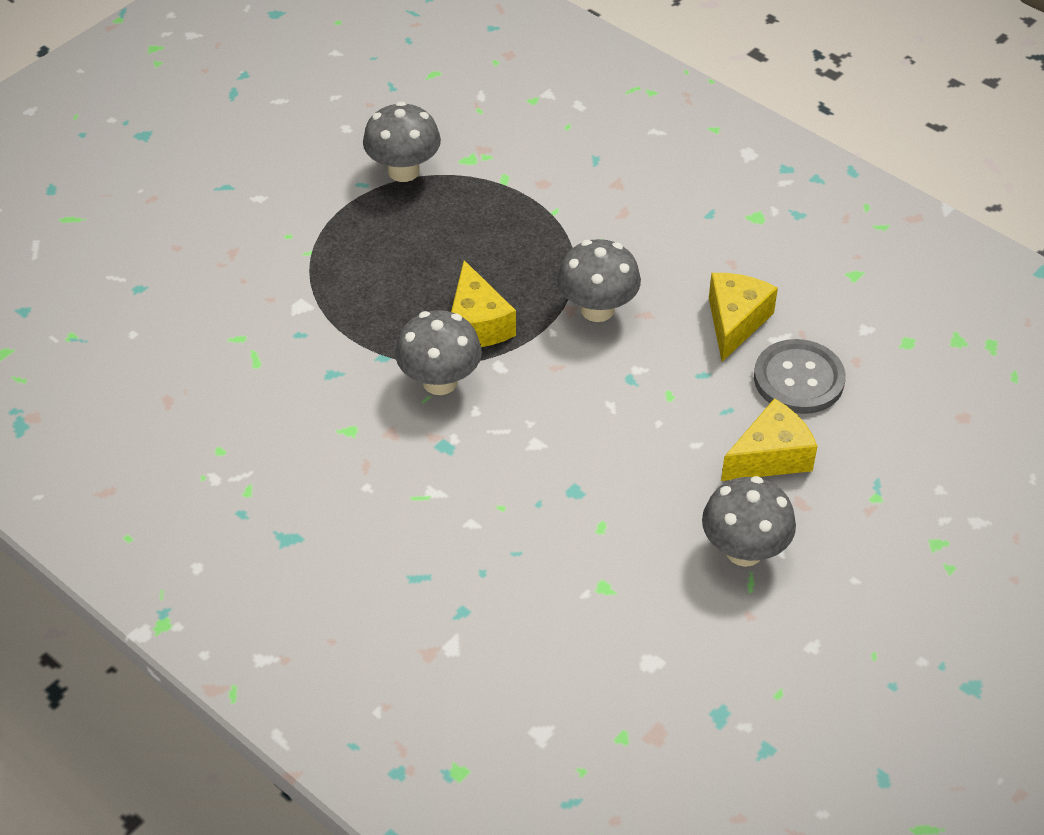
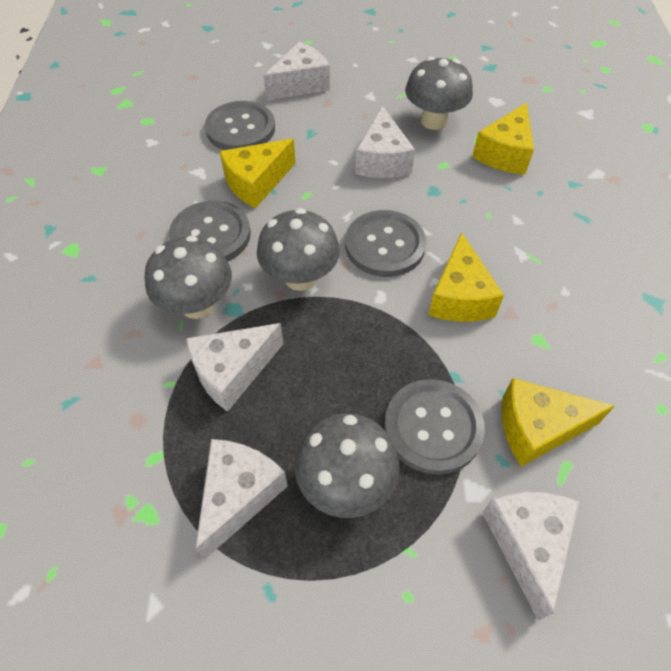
grey button: 1 -> 4
white cheese: 0 -> 5
yellow cheese: 3 -> 4

